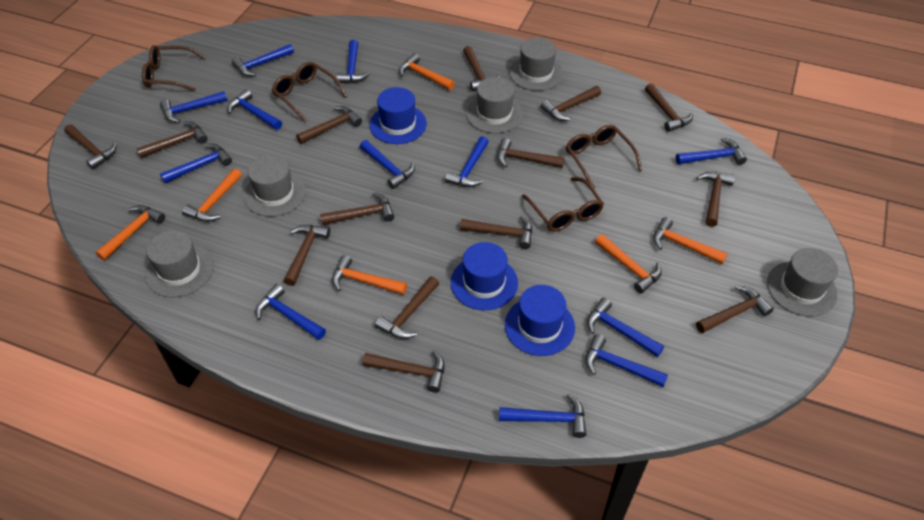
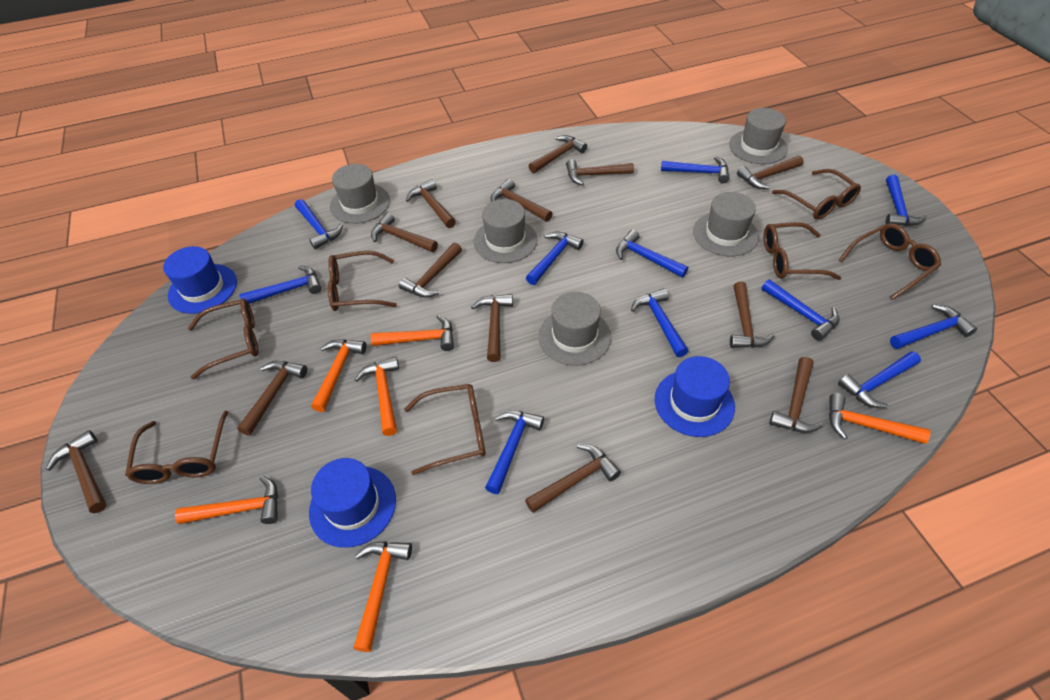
blue hammer: 12 -> 11
brown glasses: 4 -> 7
brown hammer: 14 -> 13

